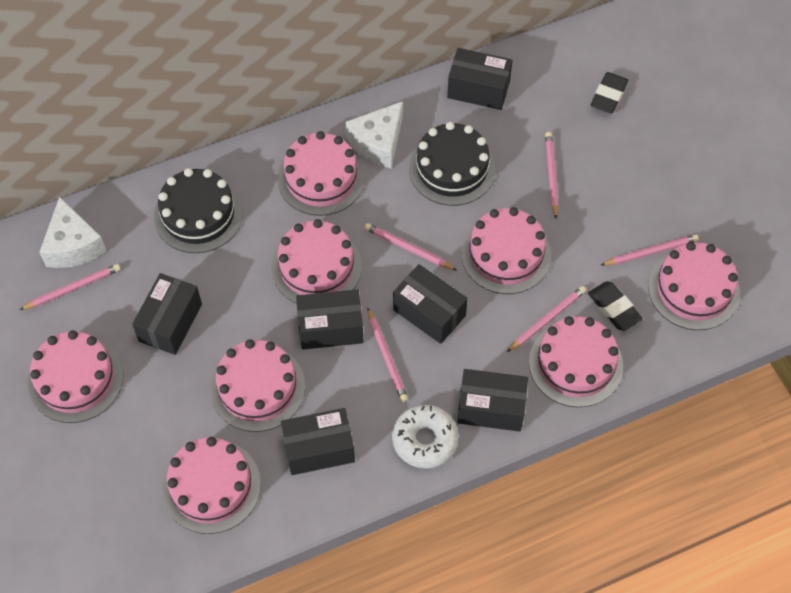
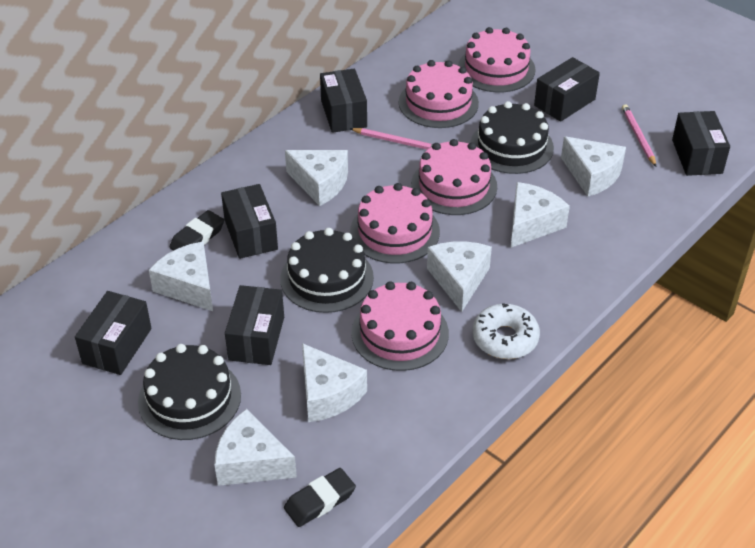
black cake: 2 -> 3
pink cake: 8 -> 5
pink pencil: 6 -> 2
white cheese: 2 -> 7

